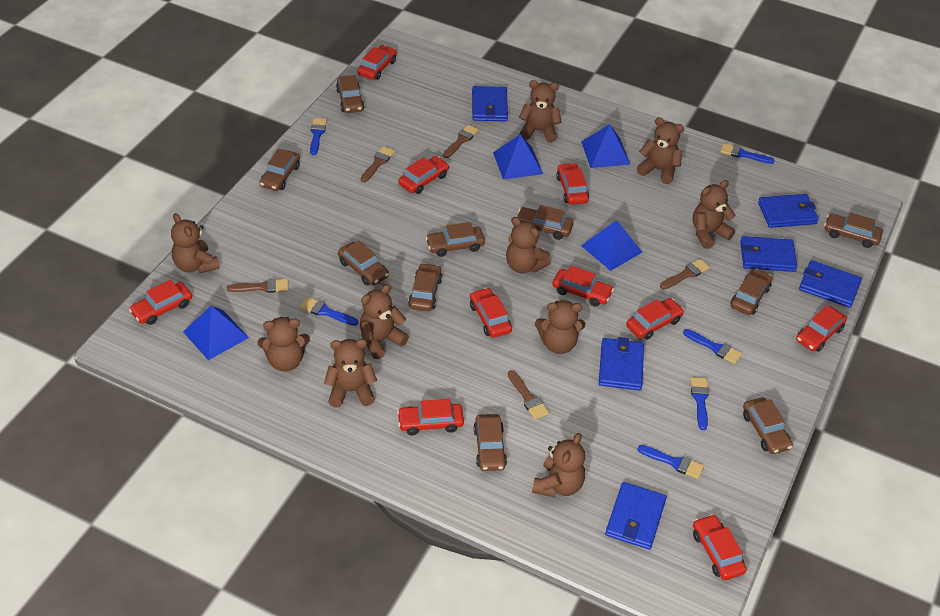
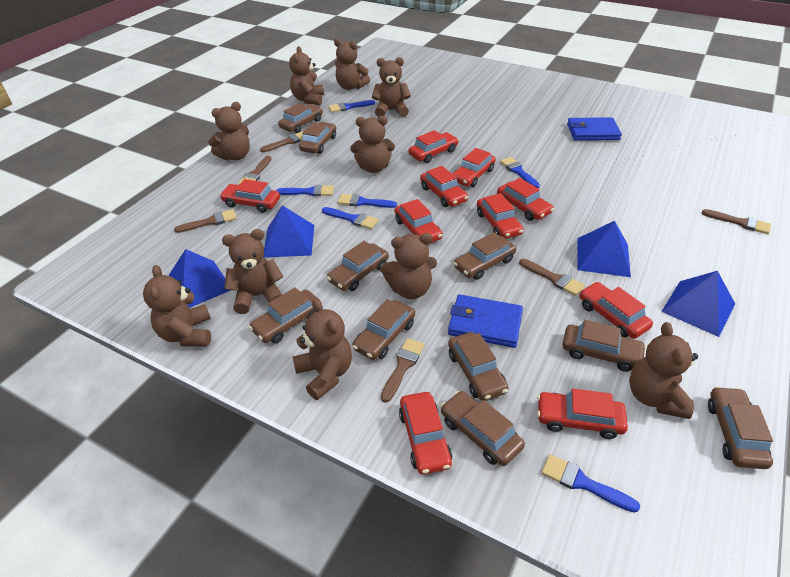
blue wallet: 6 -> 2
brown brush: 5 -> 6

